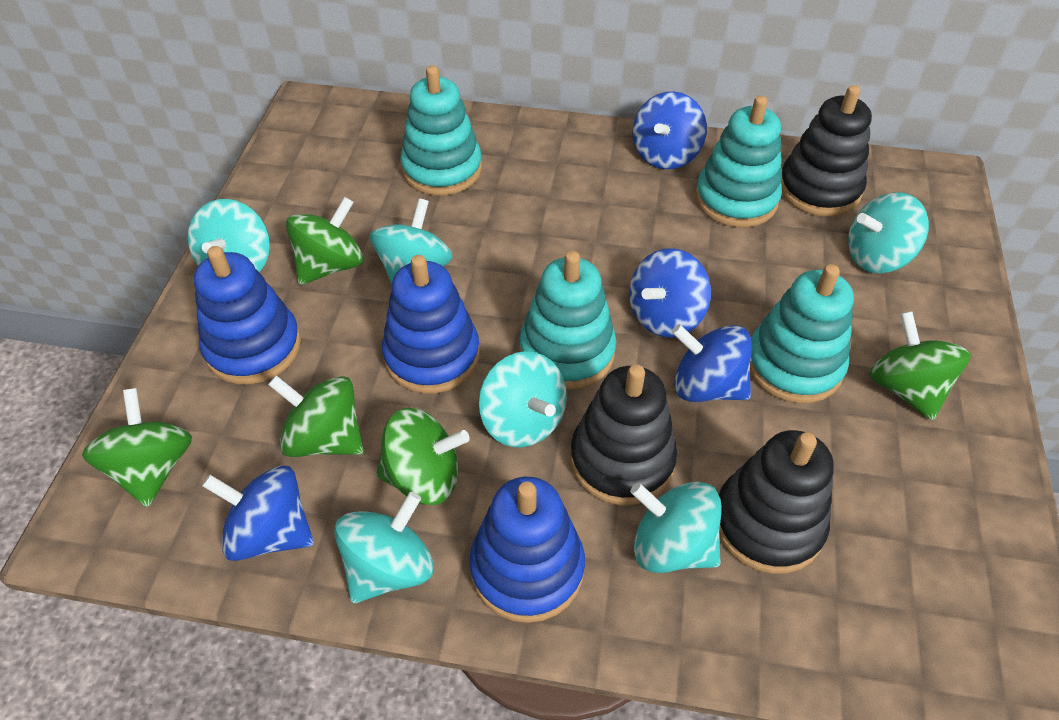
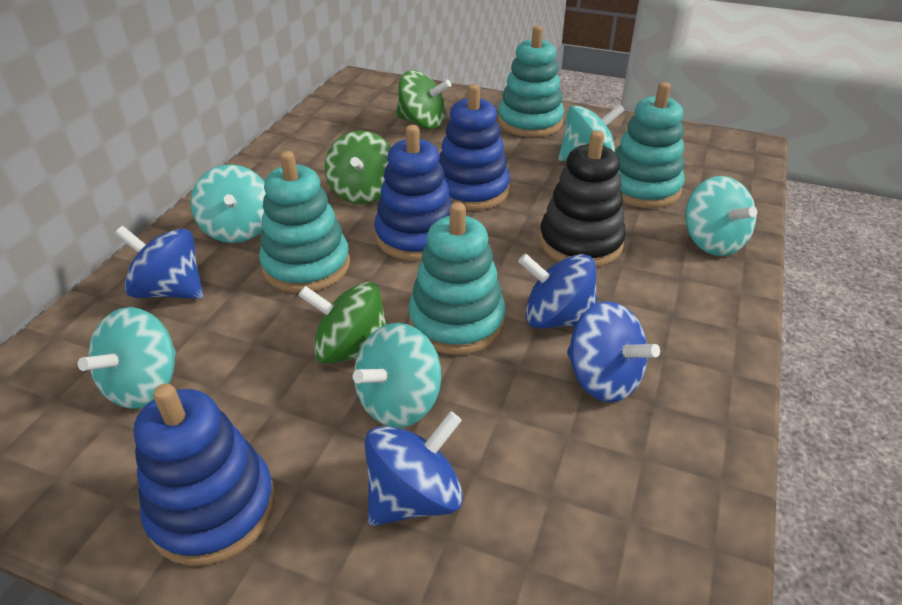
black stacking toy: 3 -> 1
green spinning top: 5 -> 3
turquoise spinning top: 6 -> 5

